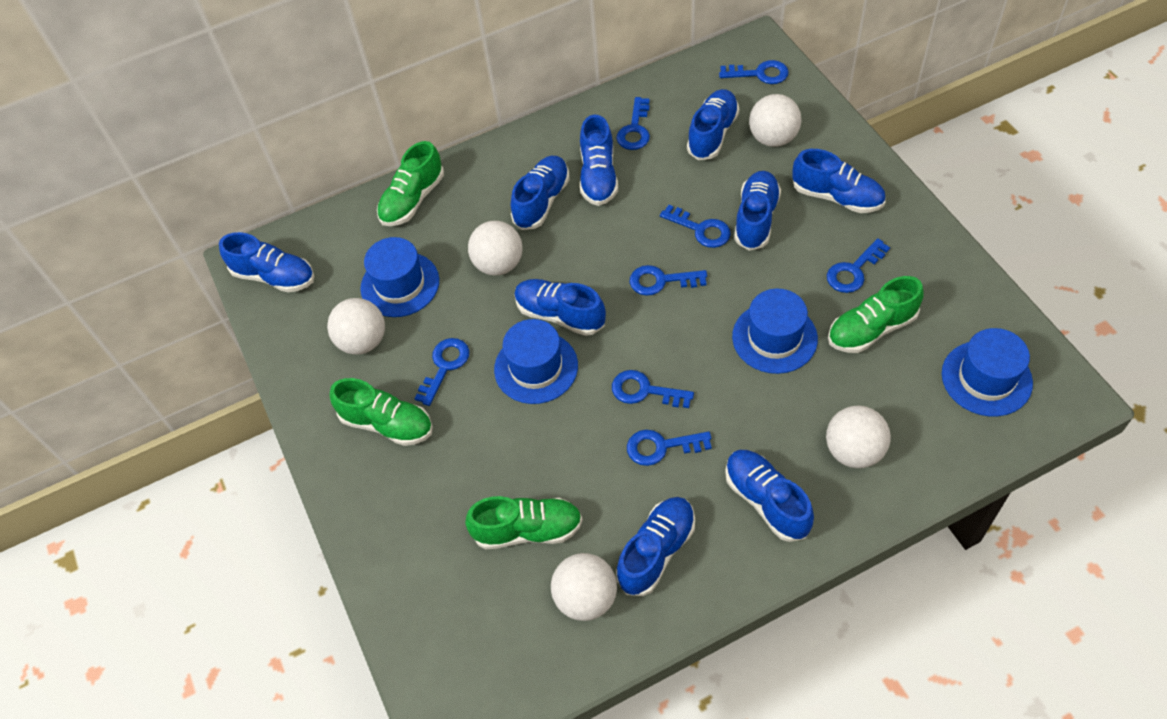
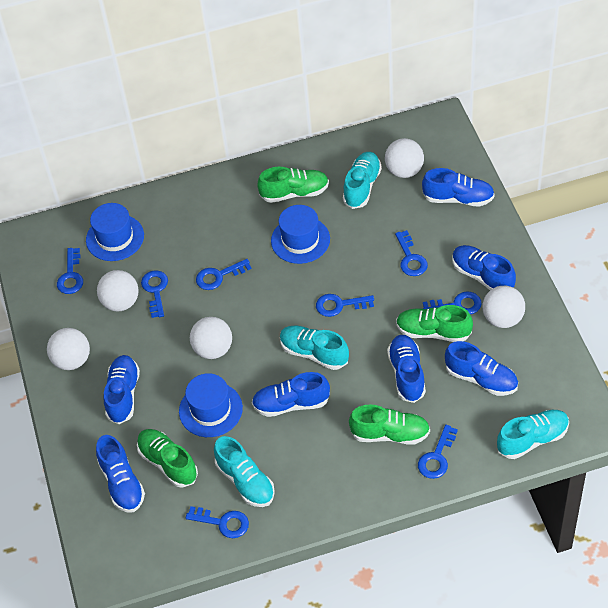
blue hat: 4 -> 3
blue shoe: 9 -> 7
turquoise shoe: 0 -> 4

